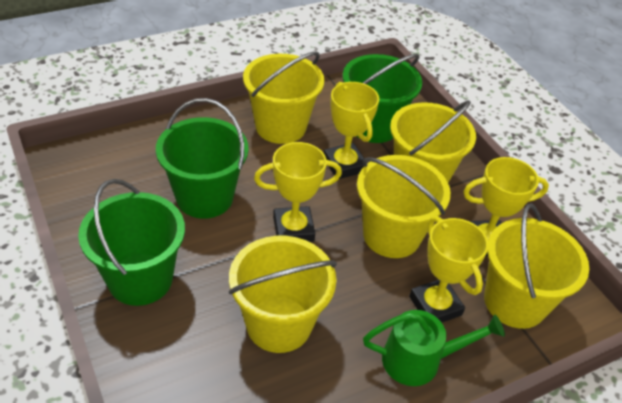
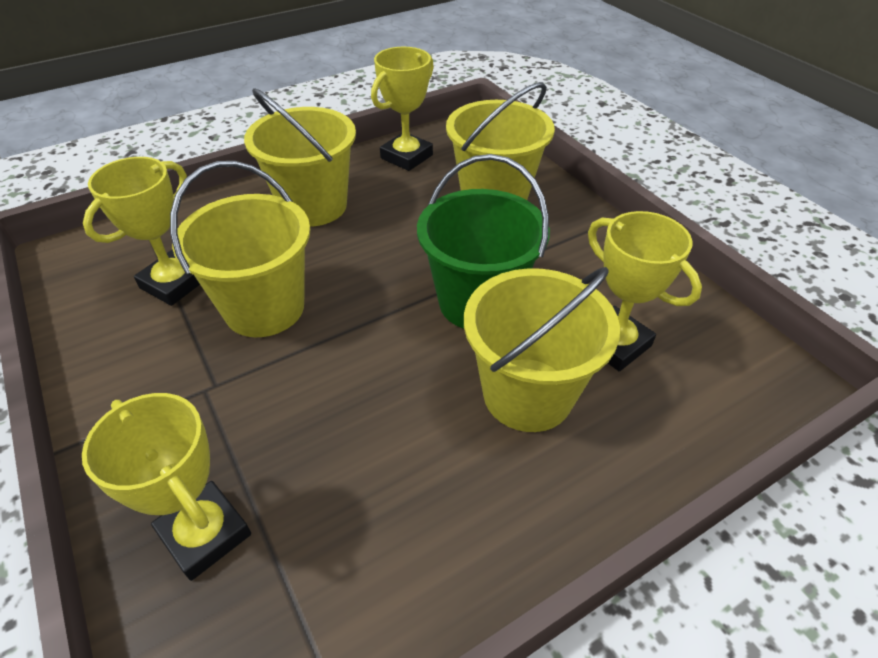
green bucket: 3 -> 1
green watering can: 1 -> 0
yellow bucket: 5 -> 4

